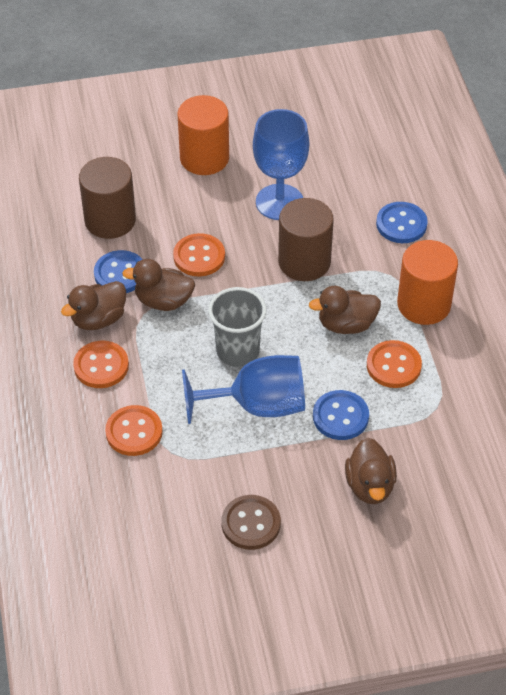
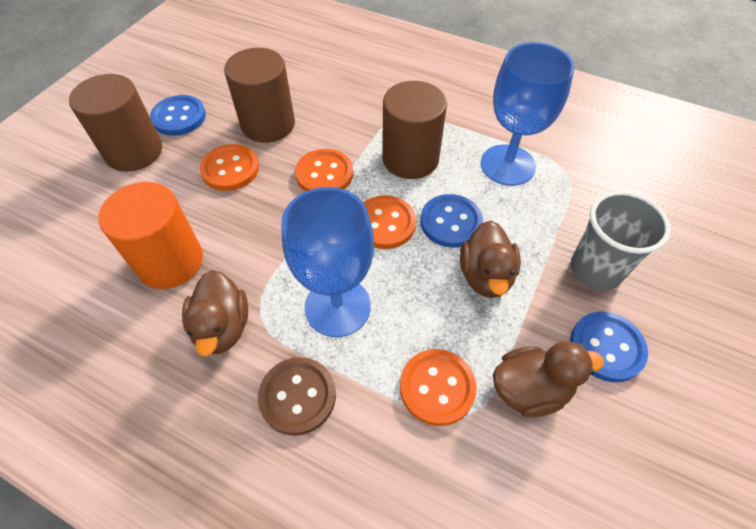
brown cylinder: 2 -> 3
brown duck: 4 -> 3
orange cylinder: 2 -> 1

